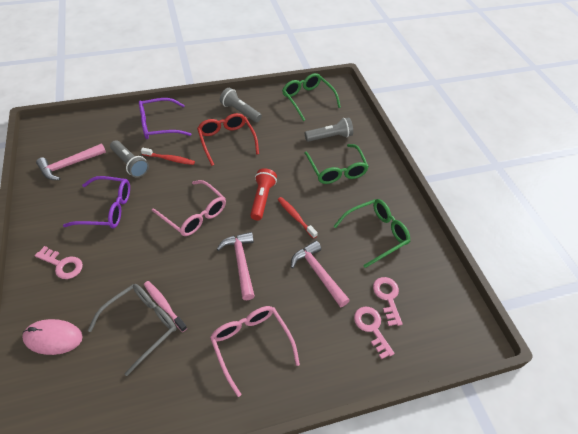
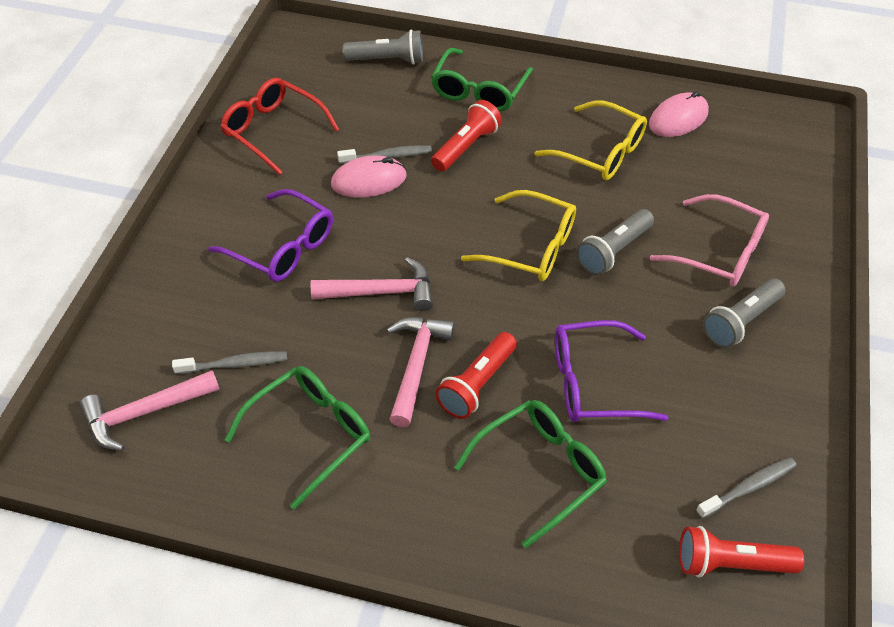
grey glasses: 1 -> 0
grey toothbrush: 0 -> 3
pink glasses: 2 -> 1
pink key: 3 -> 0
pink mouse: 1 -> 2
pink toothbrush: 1 -> 0
red flashlight: 1 -> 3
red toothbrush: 2 -> 0
yellow glasses: 0 -> 2

